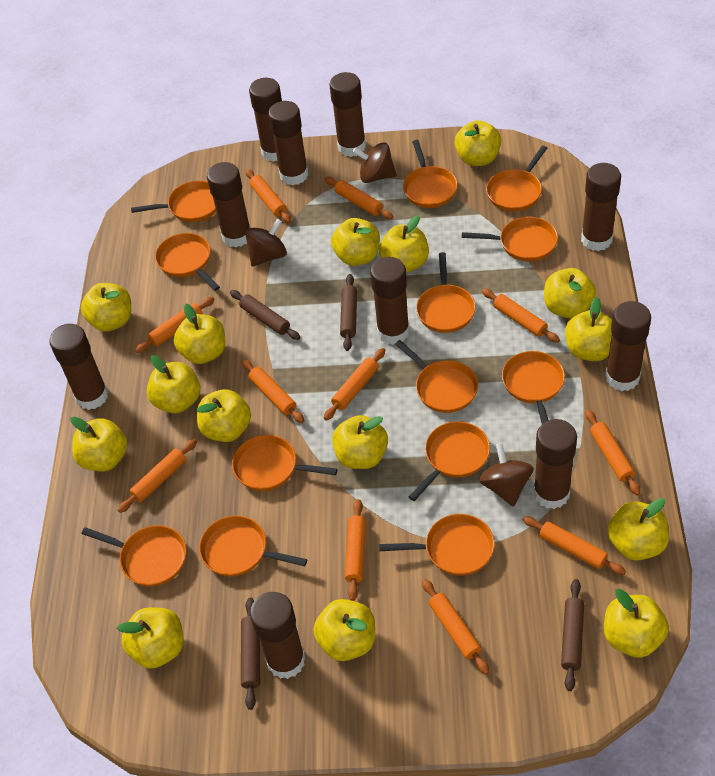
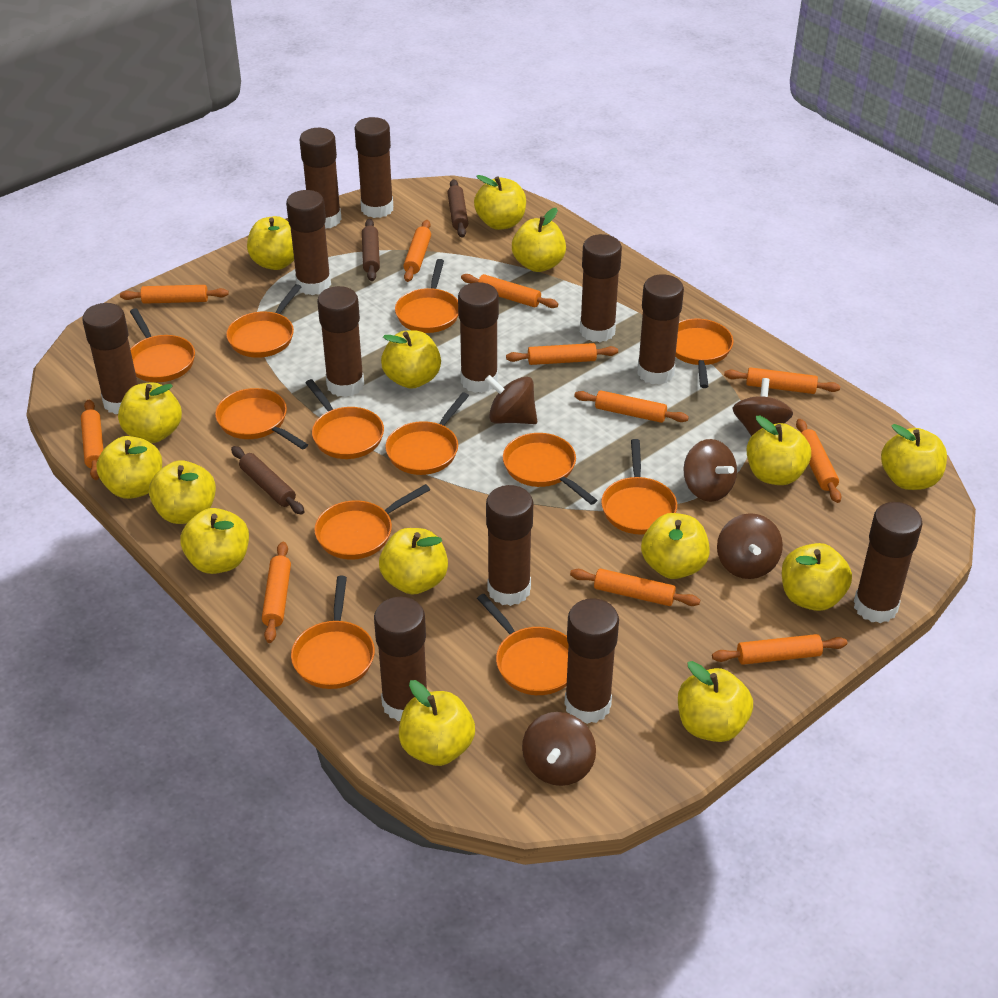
brown glue stick: 10 -> 12
brown rolling pin: 4 -> 3
brown spinning top: 3 -> 5
orange pan: 13 -> 12

